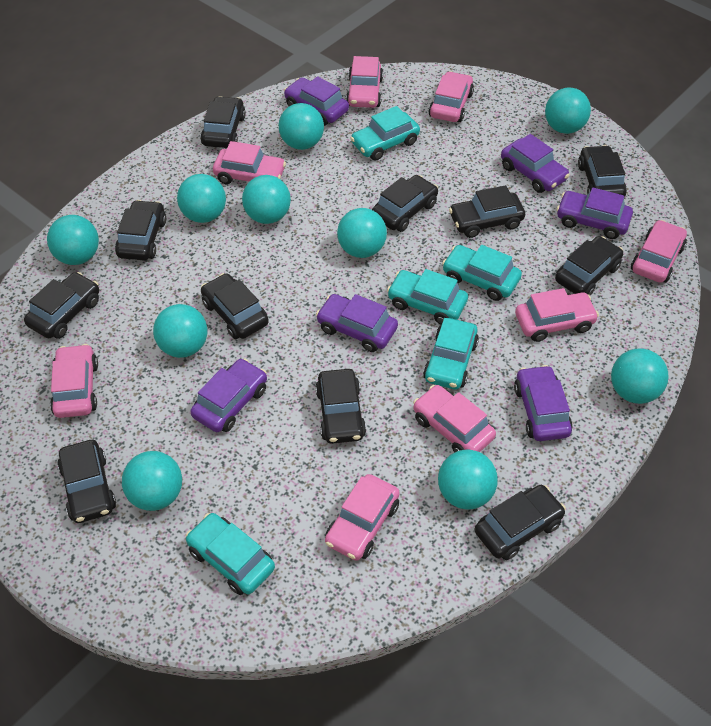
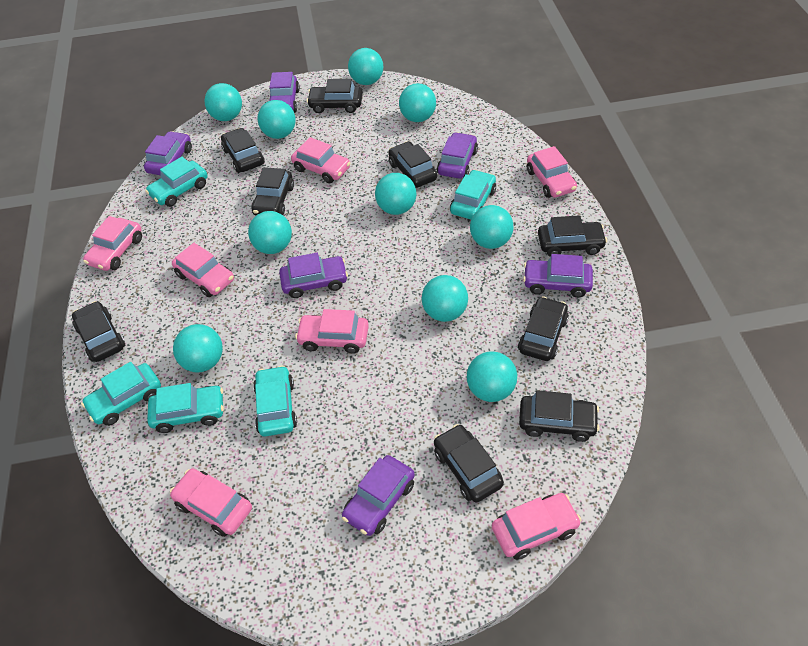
black car: 11 -> 9
pink car: 8 -> 7

